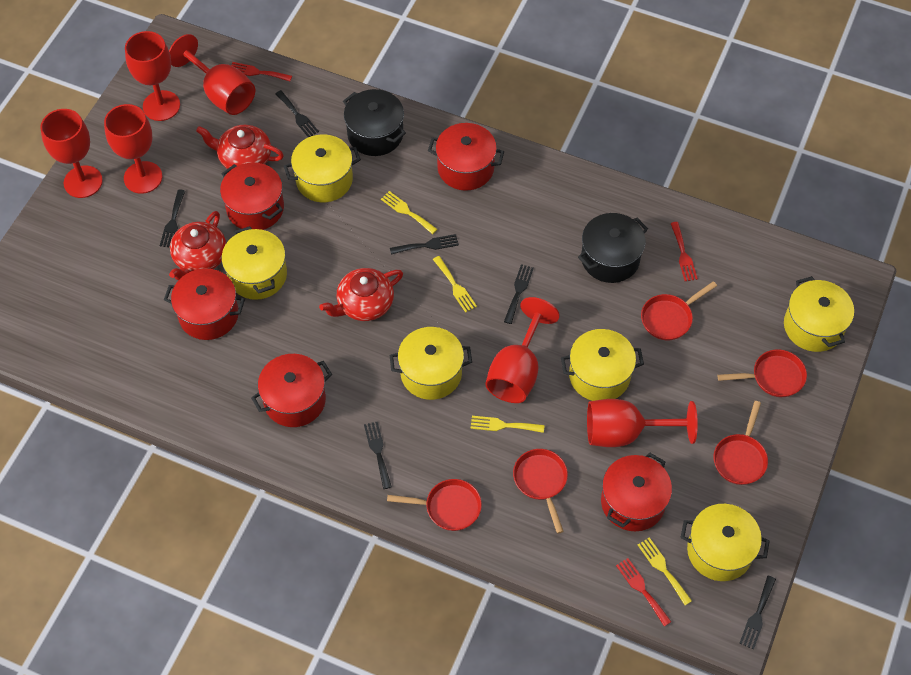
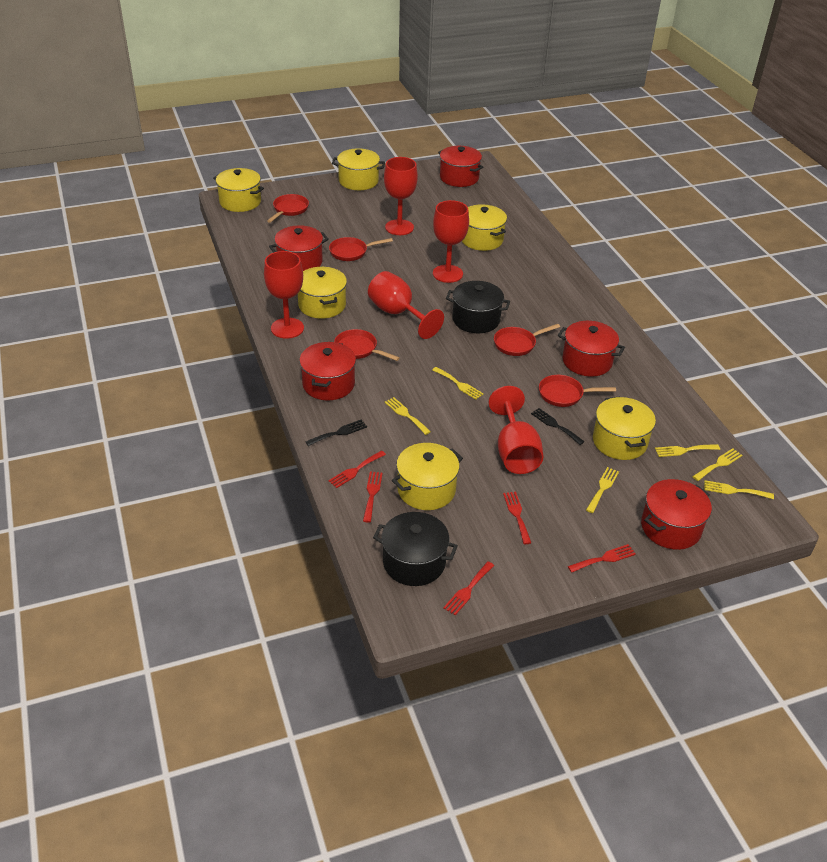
black fork: 6 -> 2
red fork: 3 -> 5
red goblet: 6 -> 5
red teapot: 3 -> 0
yellow fork: 4 -> 6

